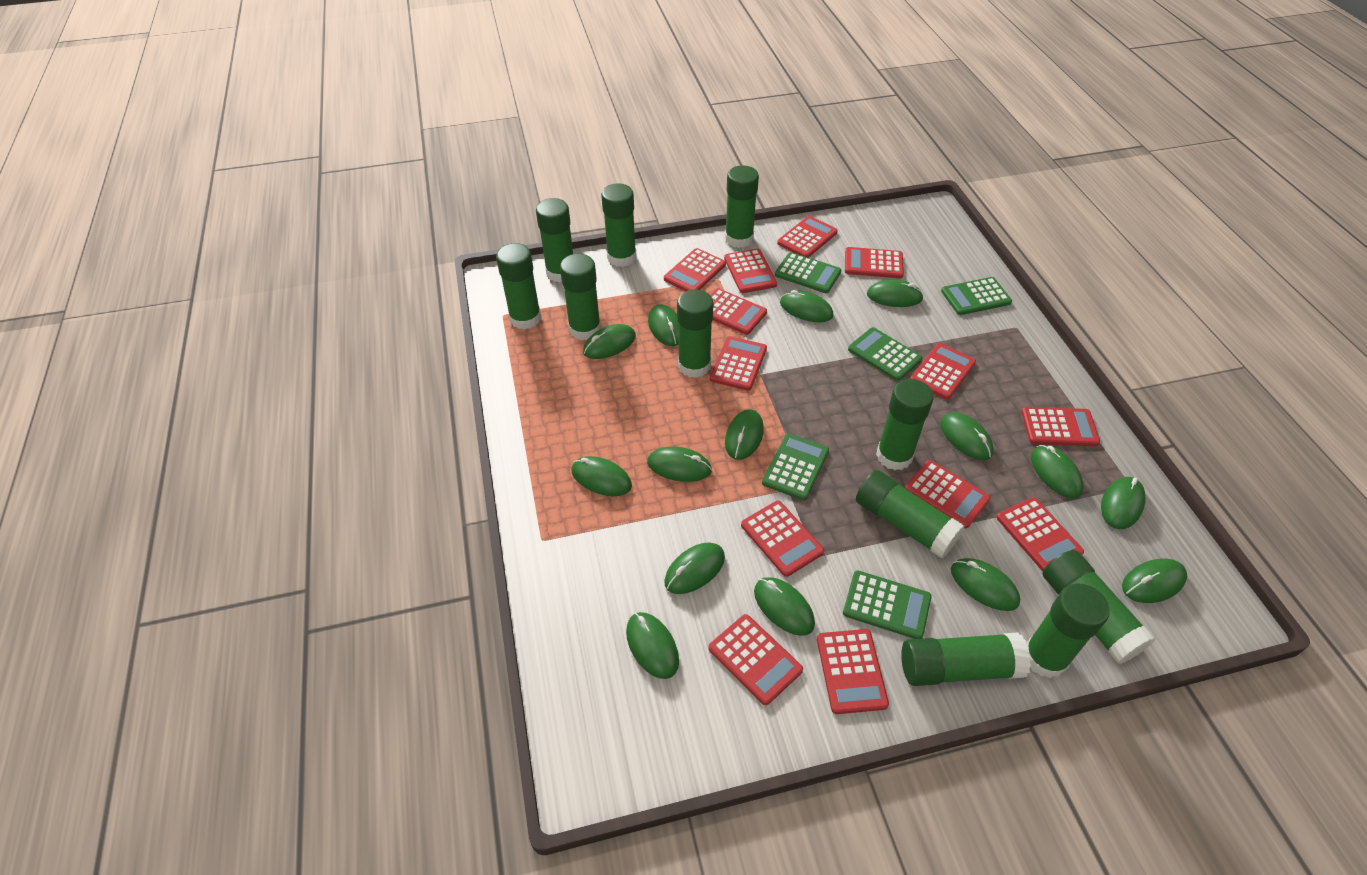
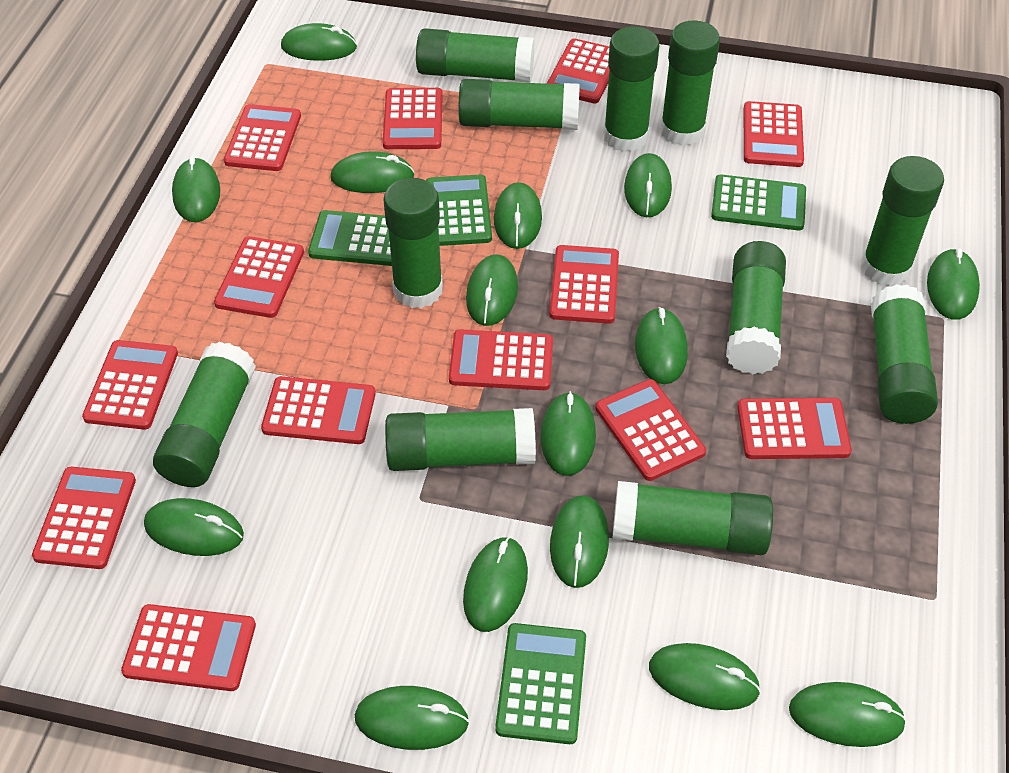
green calculator: 5 -> 4

